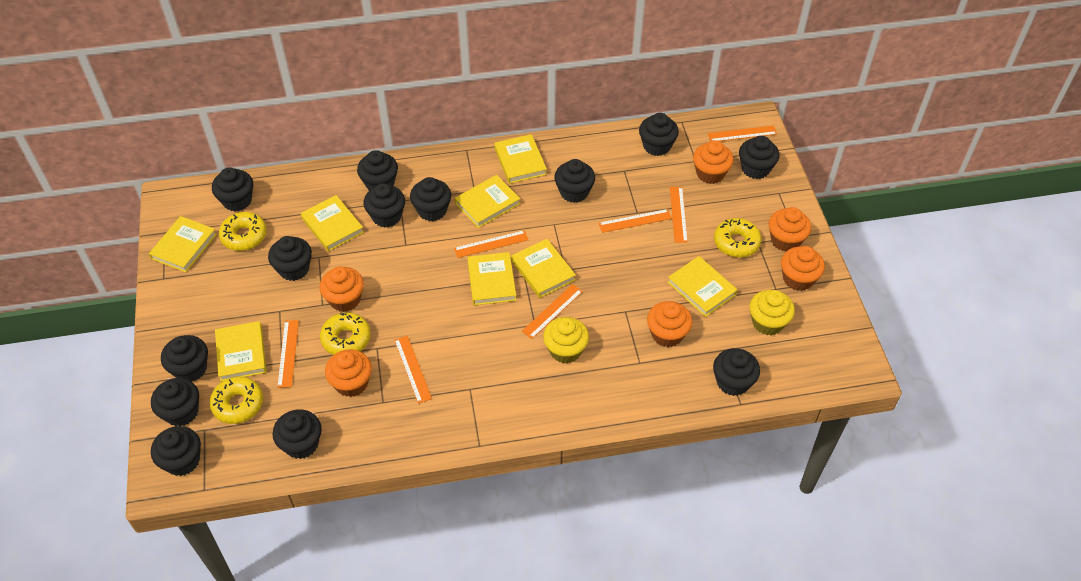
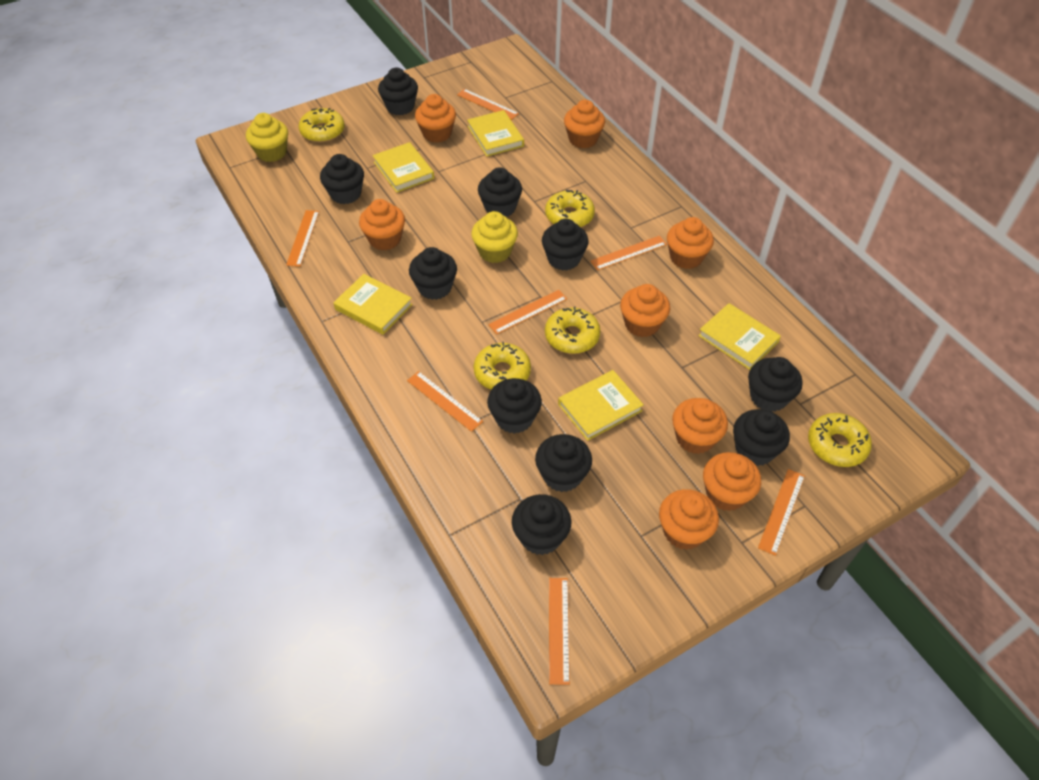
black cupcake: 13 -> 10
orange cupcake: 6 -> 8
yellow book: 8 -> 5
yellow donut: 4 -> 5

